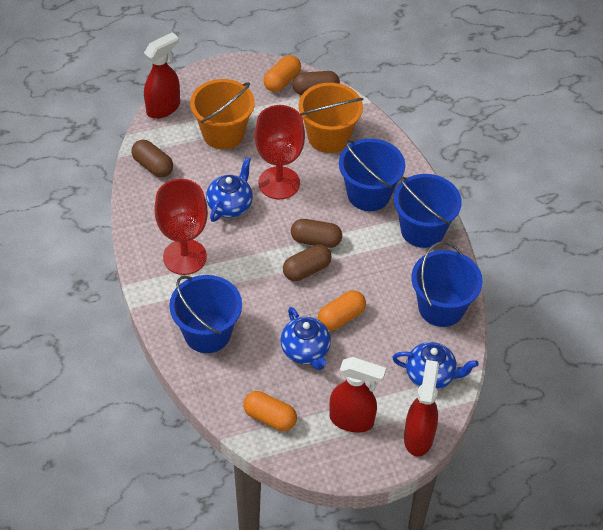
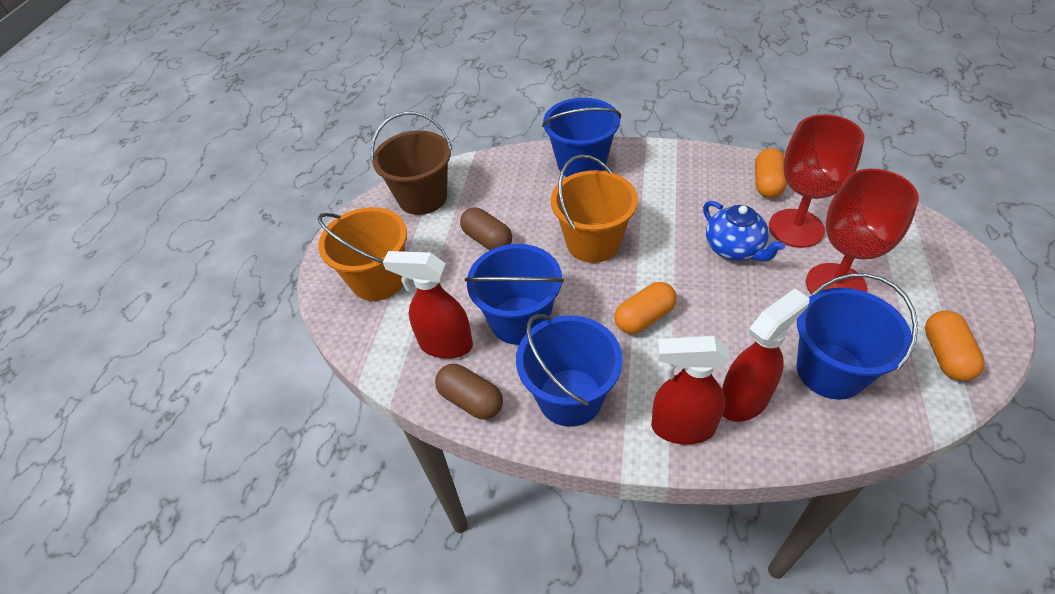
blue teapot: 3 -> 1
brown bucket: 0 -> 1
brown capsule: 4 -> 2

